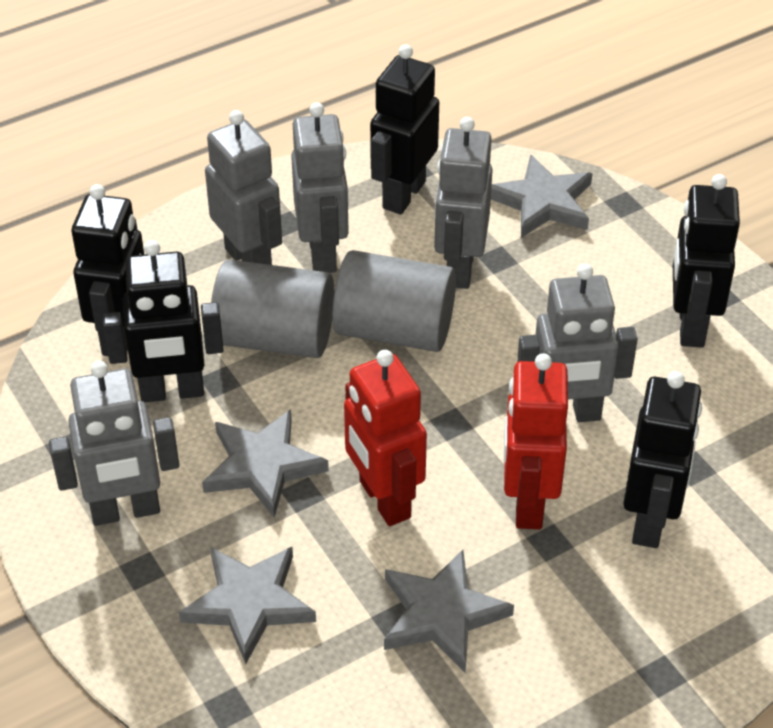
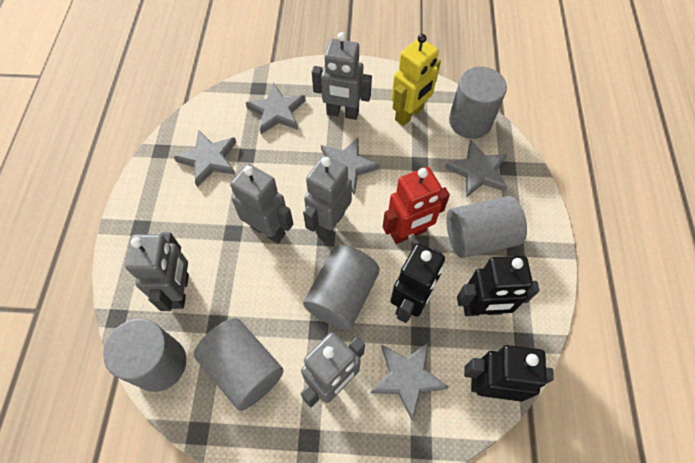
black robot: 5 -> 3
grey cylinder: 2 -> 5
grey star: 4 -> 5
red robot: 2 -> 1
yellow robot: 0 -> 1

